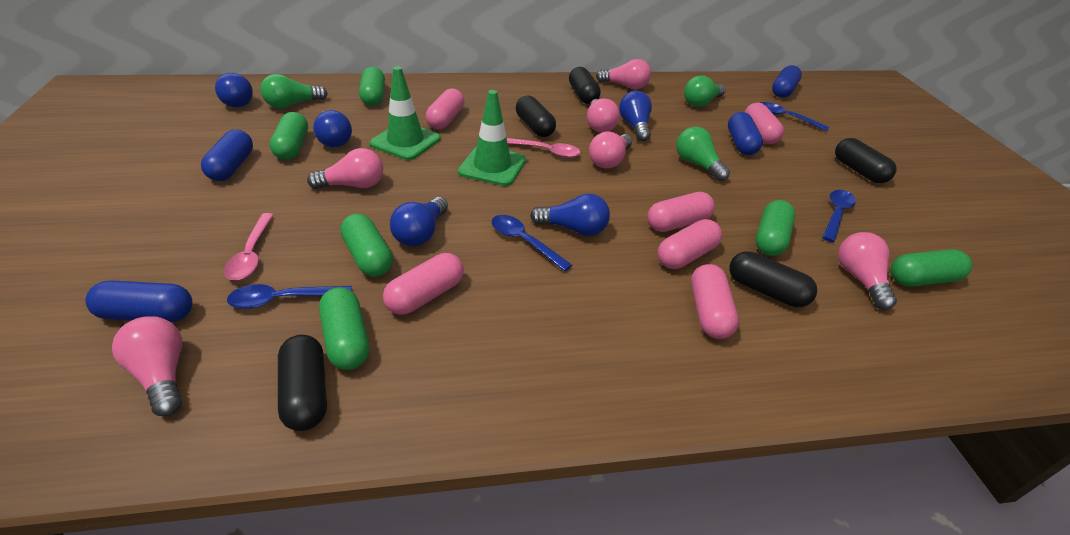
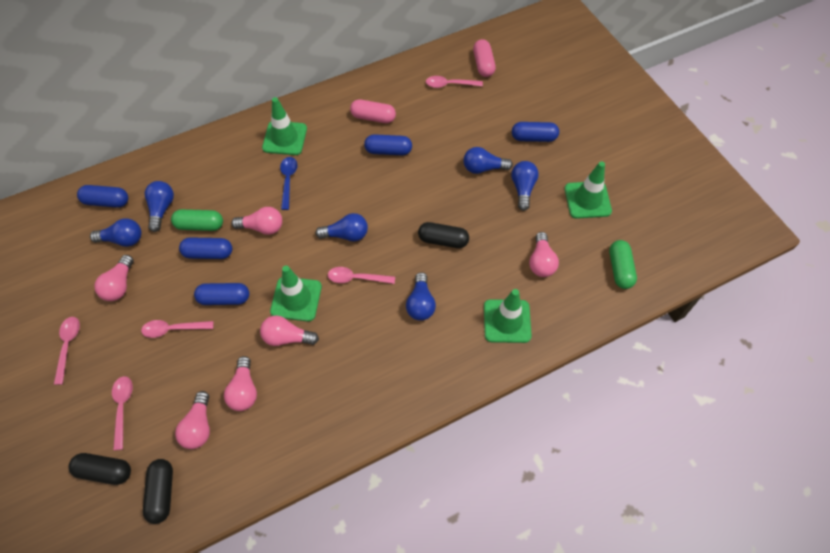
black capsule: 5 -> 3
blue capsule: 4 -> 5
blue light bulb: 5 -> 6
blue spoon: 4 -> 1
green capsule: 6 -> 2
green light bulb: 3 -> 0
green traffic cone: 2 -> 4
pink capsule: 6 -> 2
pink spoon: 2 -> 5

